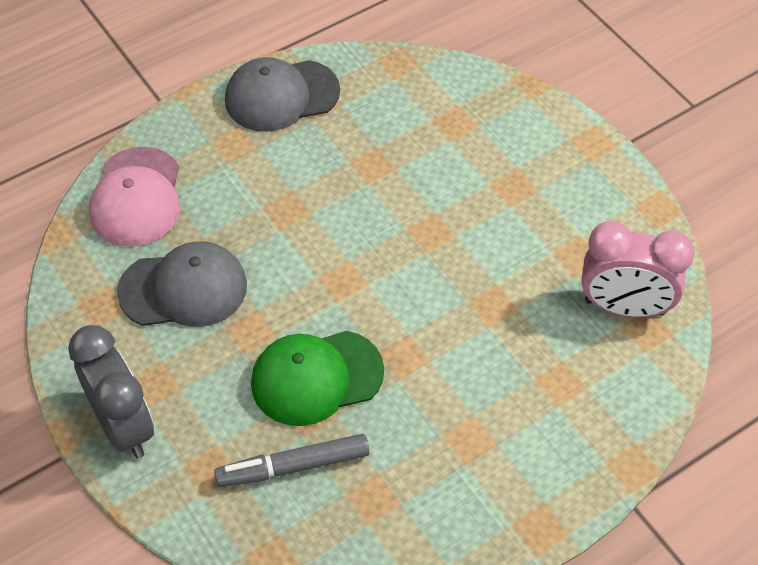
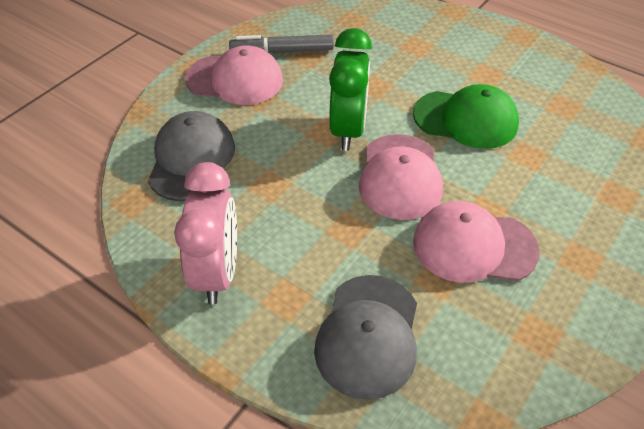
green clock: 0 -> 1
grey clock: 1 -> 0
pink cap: 1 -> 3

